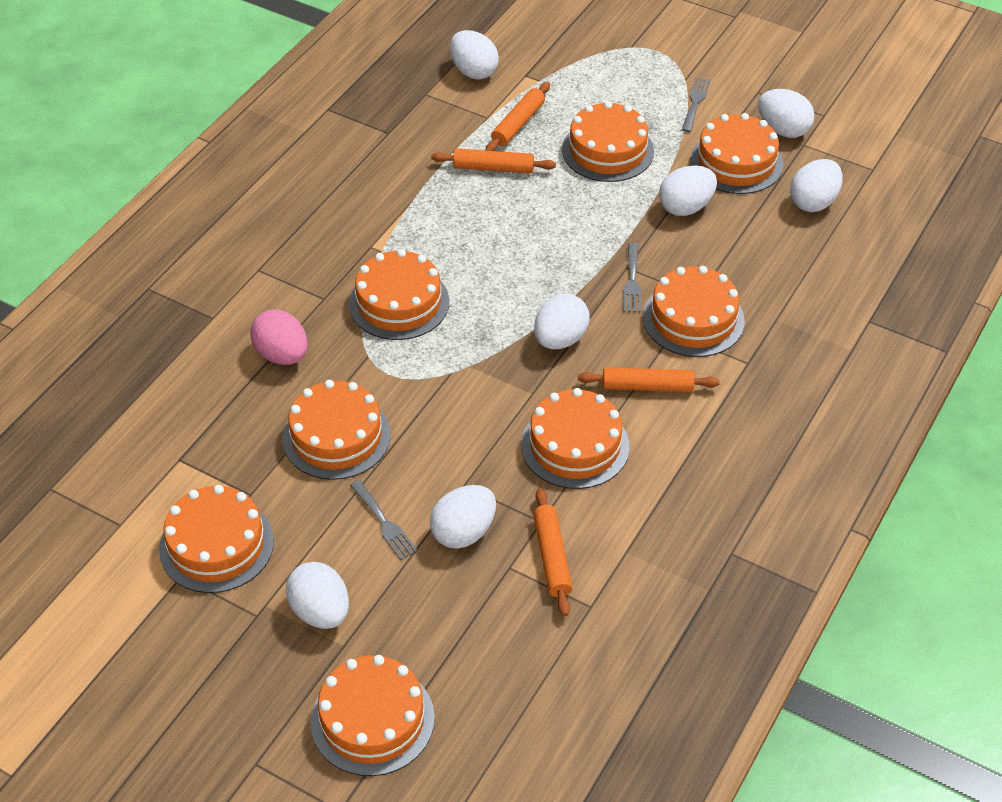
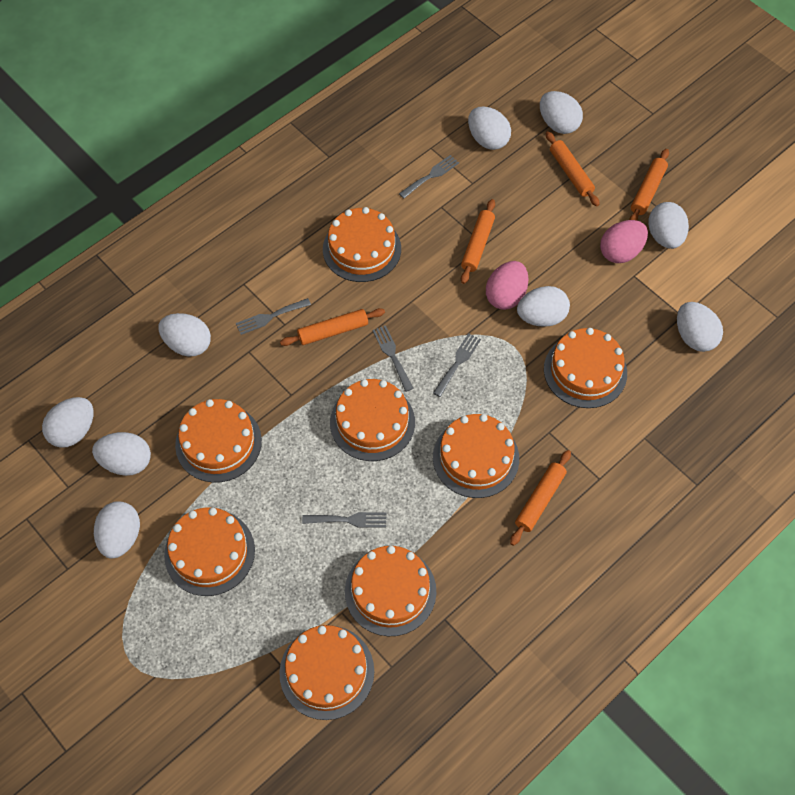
grey fork: 3 -> 5
orange rolling pin: 4 -> 5
pink egg: 1 -> 2
white egg: 7 -> 9

